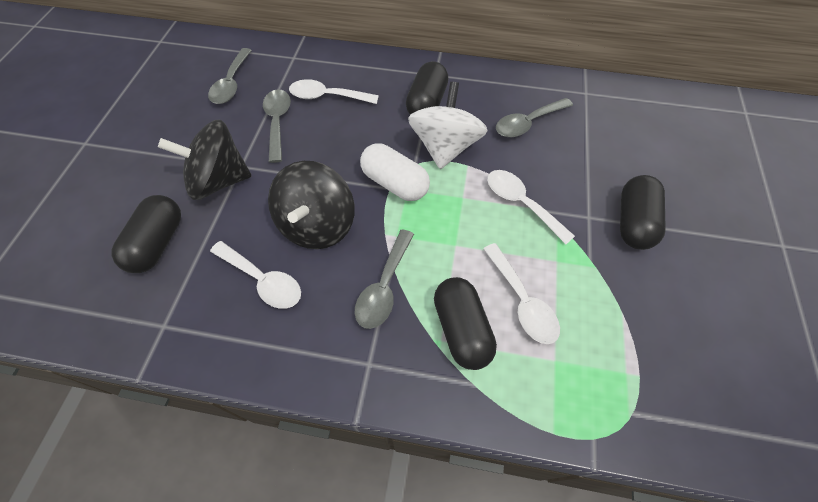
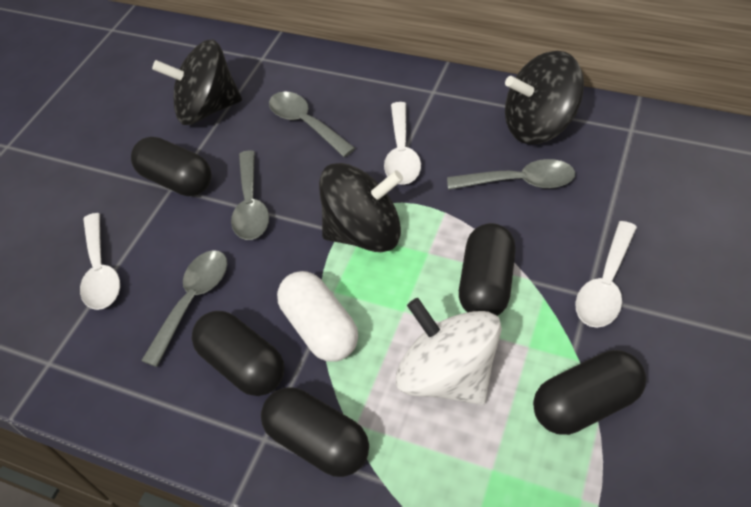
black capsule: 4 -> 5
black spinning top: 2 -> 3
white spoon: 4 -> 3

